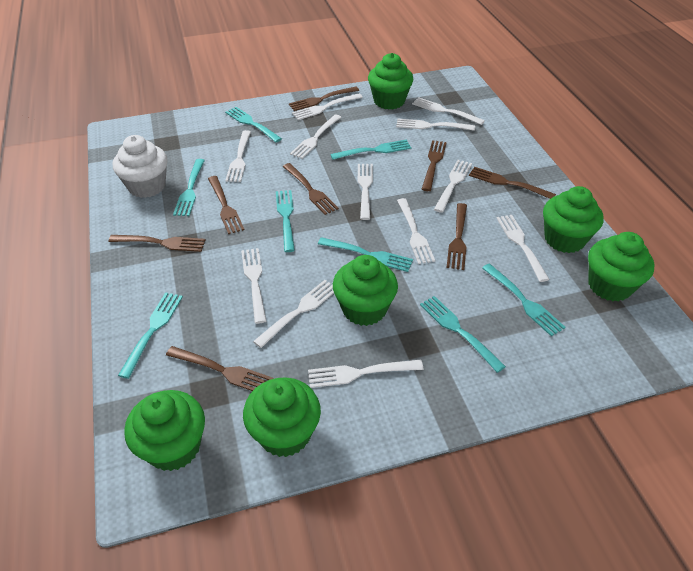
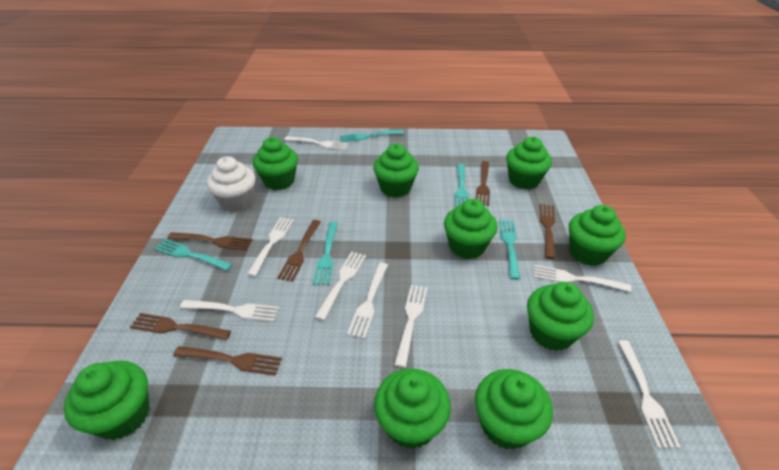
brown fork: 8 -> 6
green cupcake: 6 -> 9
turquoise fork: 8 -> 5
white fork: 12 -> 8

